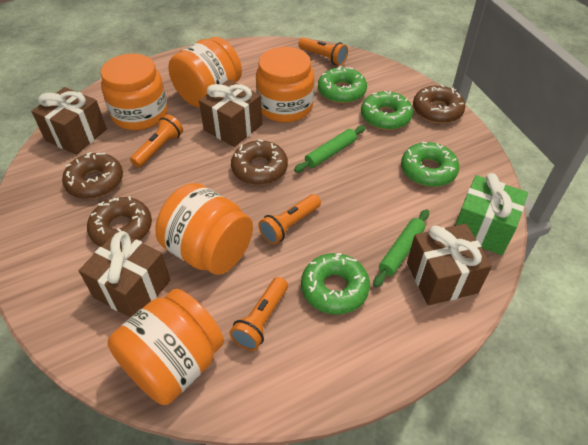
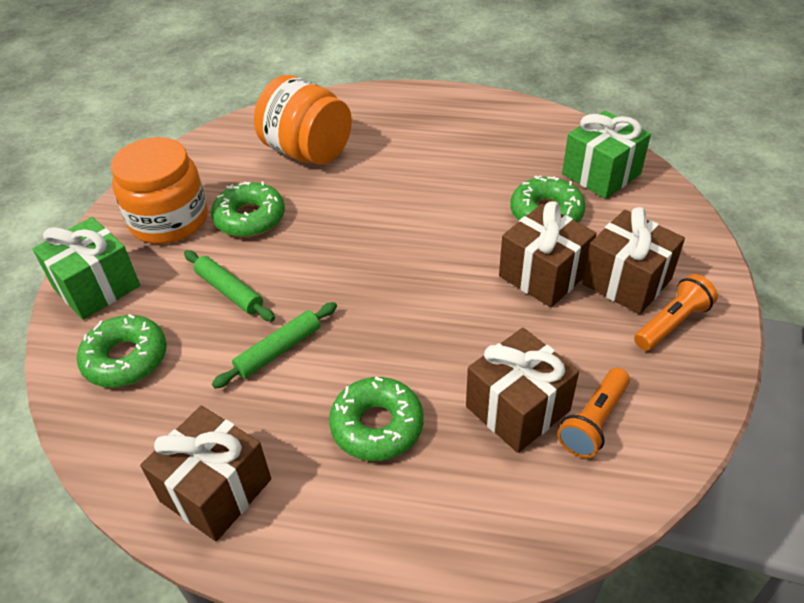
brown donut: 4 -> 0
green gift: 1 -> 2
orange flashlight: 4 -> 2
orange jar: 5 -> 2

